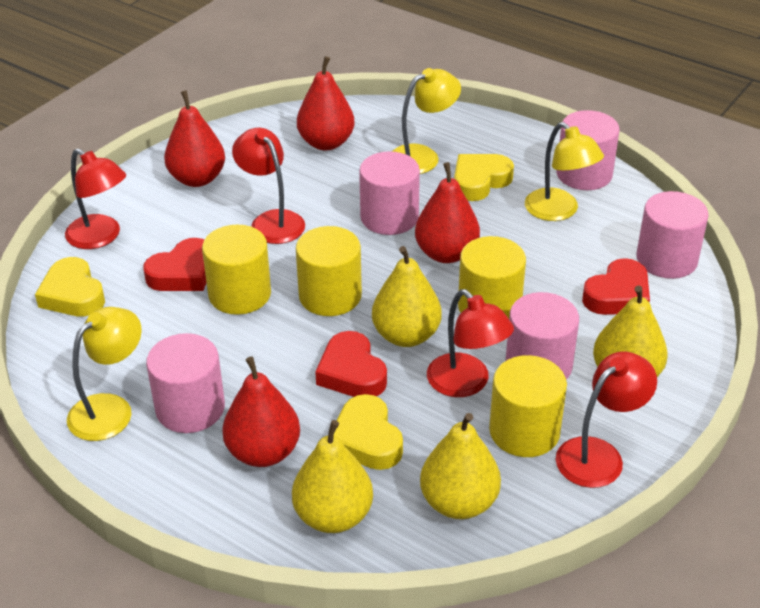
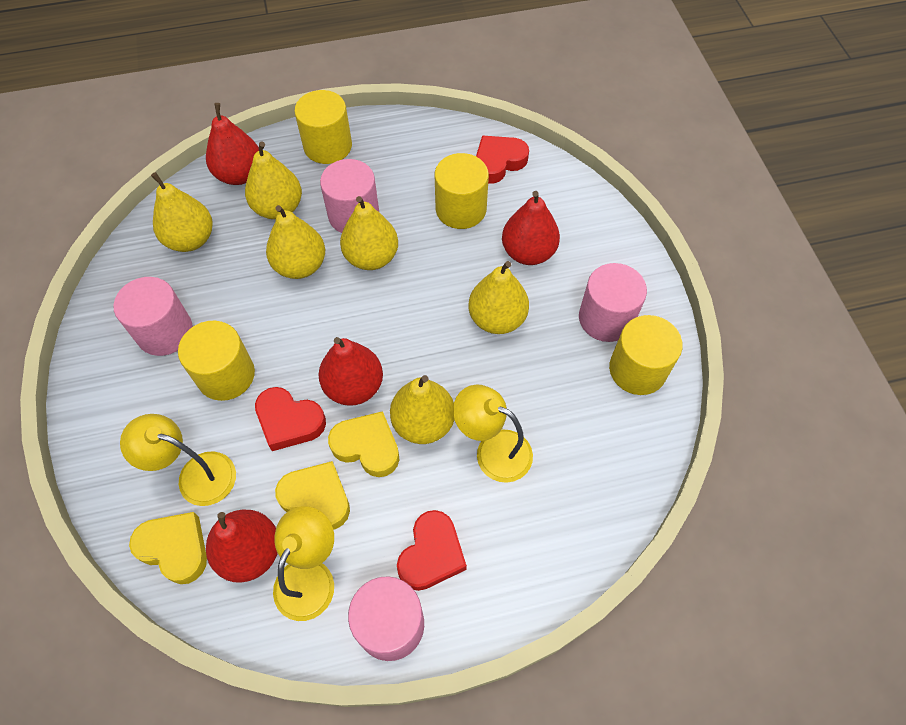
pink cylinder: 5 -> 4
red lamp: 4 -> 0
yellow pear: 4 -> 6

